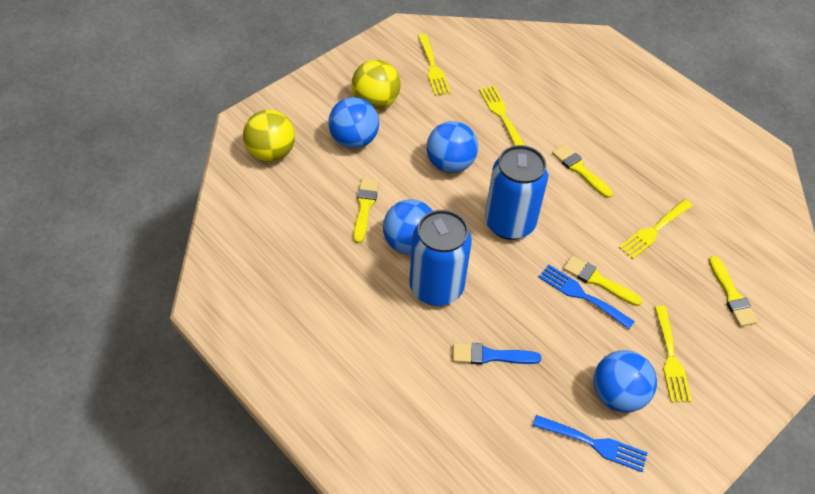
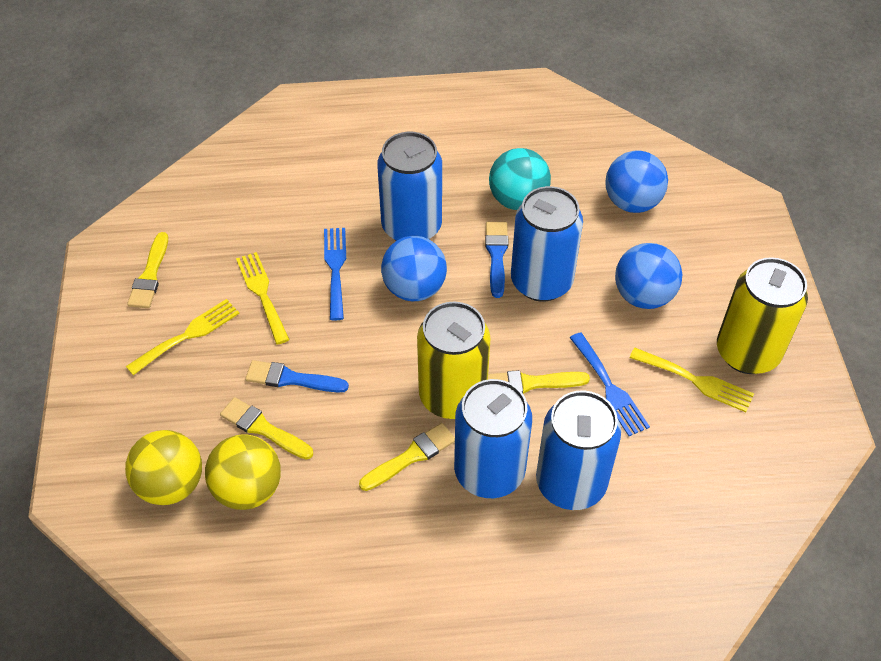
blue ball: 4 -> 3
blue brush: 1 -> 2
blue can: 2 -> 4
turquoise ball: 0 -> 1
yellow can: 0 -> 2
yellow fork: 4 -> 3

